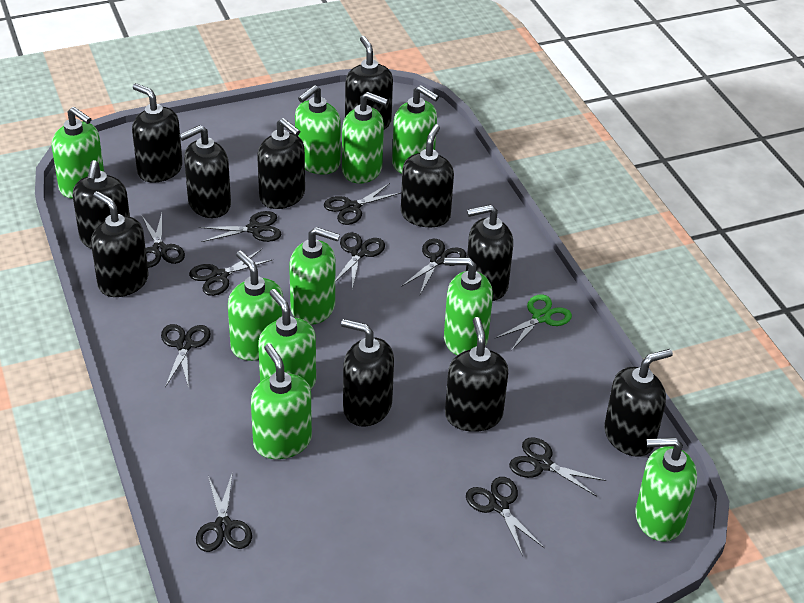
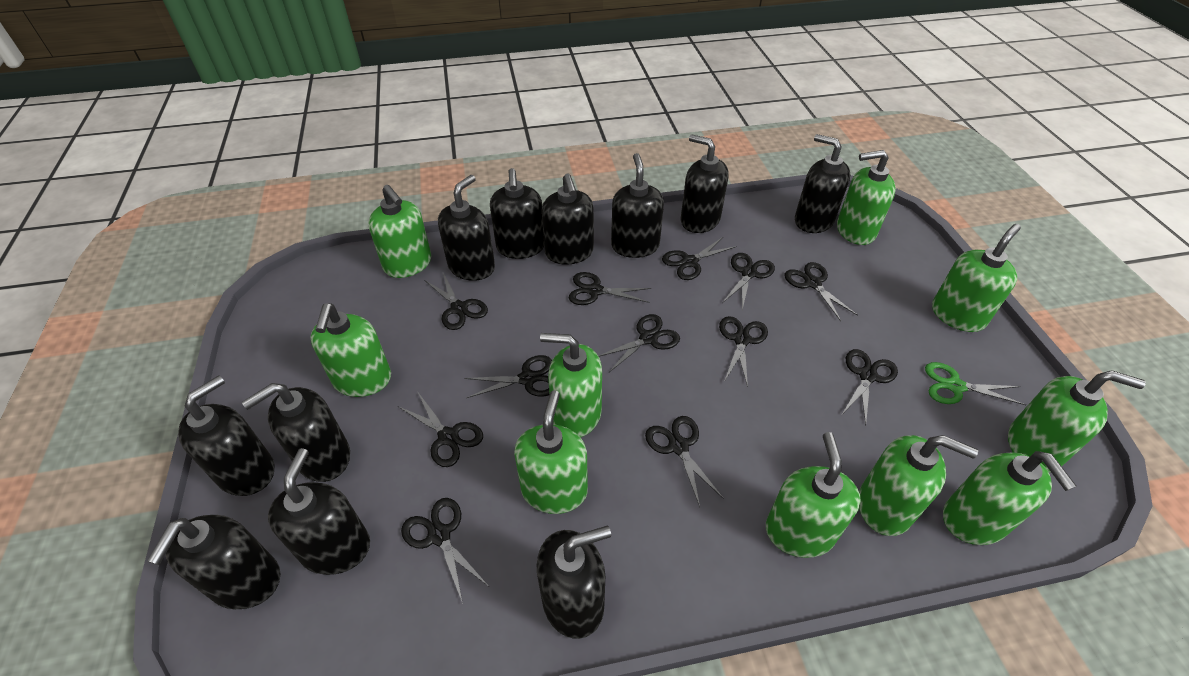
black scissors: 10 -> 12

